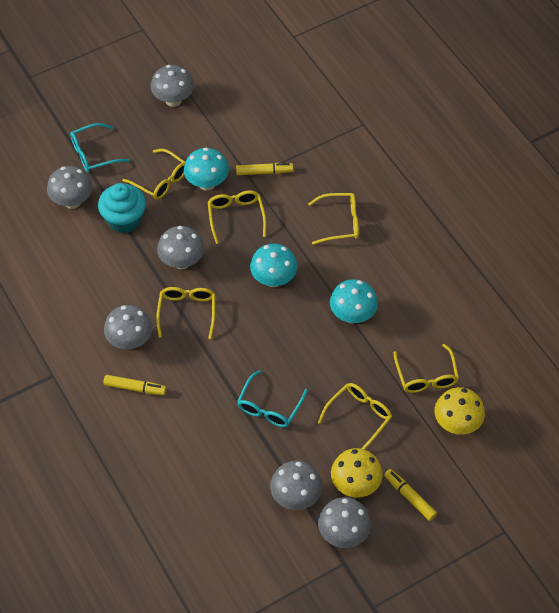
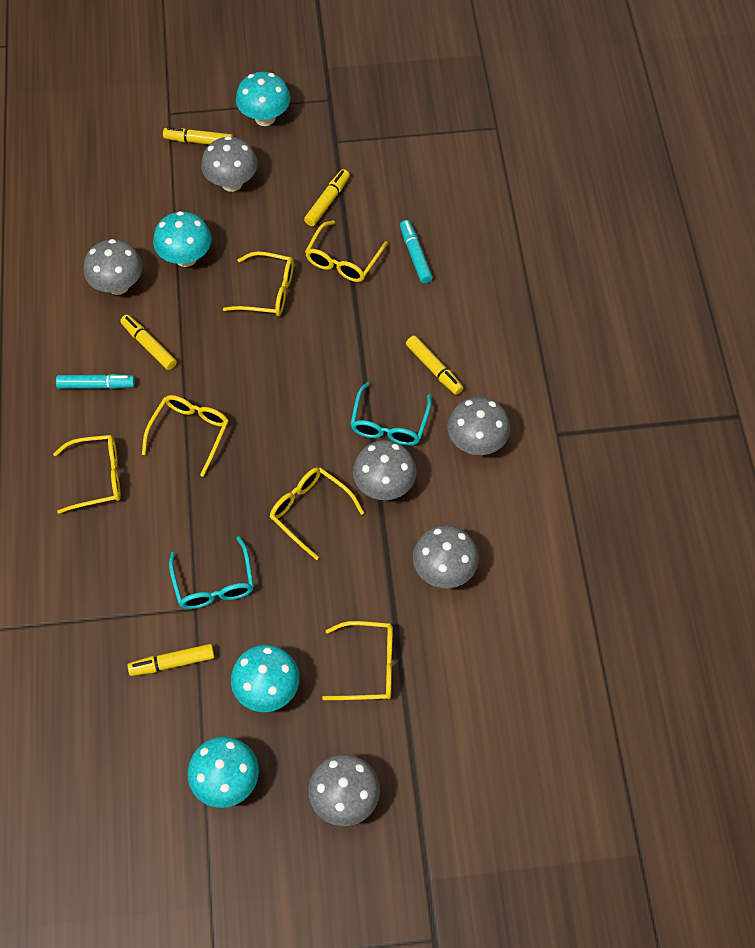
turquoise cupcake: 1 -> 0
turquoise marker: 0 -> 2
turquoise mushroom: 3 -> 4
yellow marker: 3 -> 5
yellow mushroom: 2 -> 0

